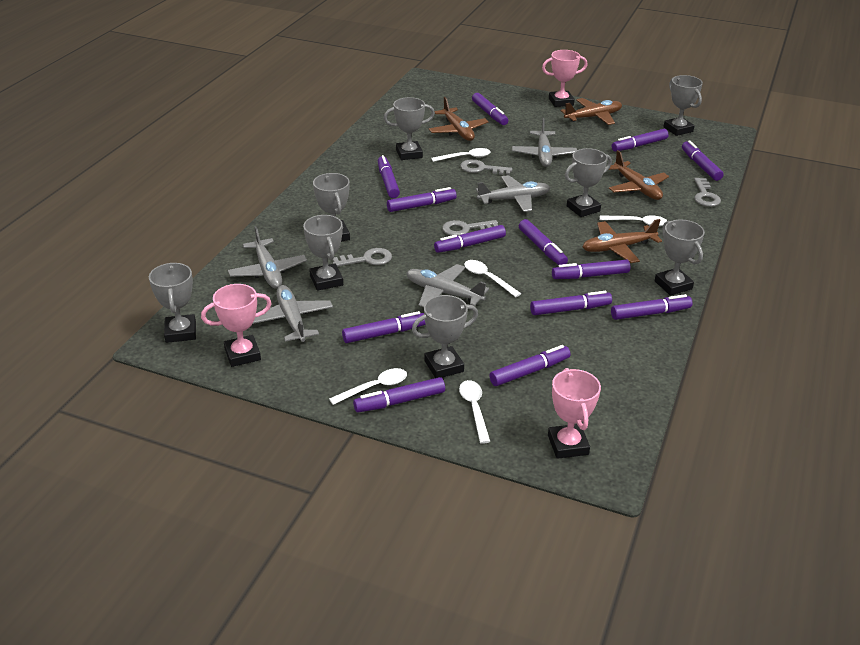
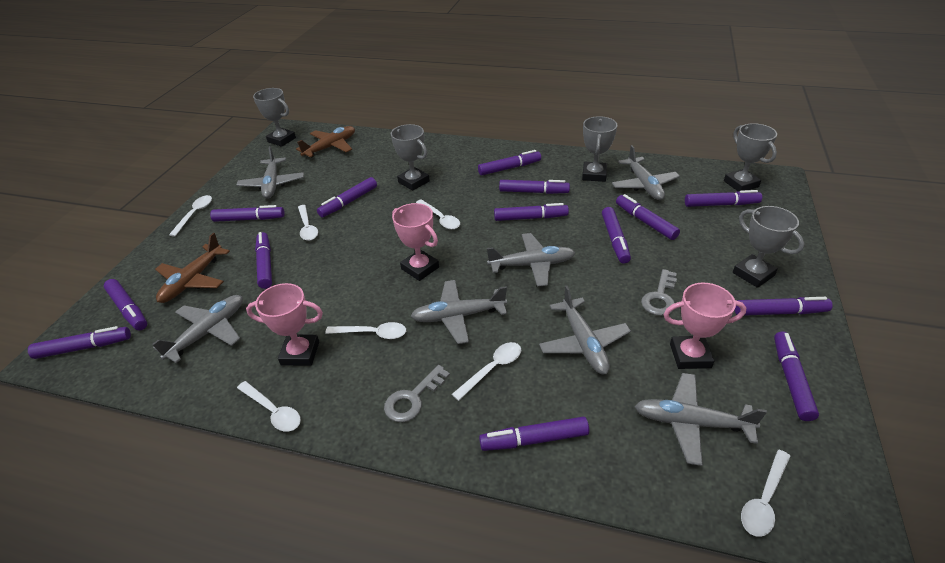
brown plane: 4 -> 2
grey key: 4 -> 2
grey plane: 5 -> 7
grey trophy: 8 -> 5
purple marker: 13 -> 14
white spoon: 5 -> 7

